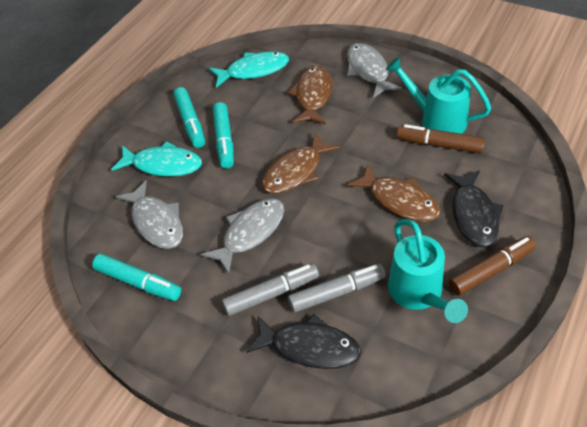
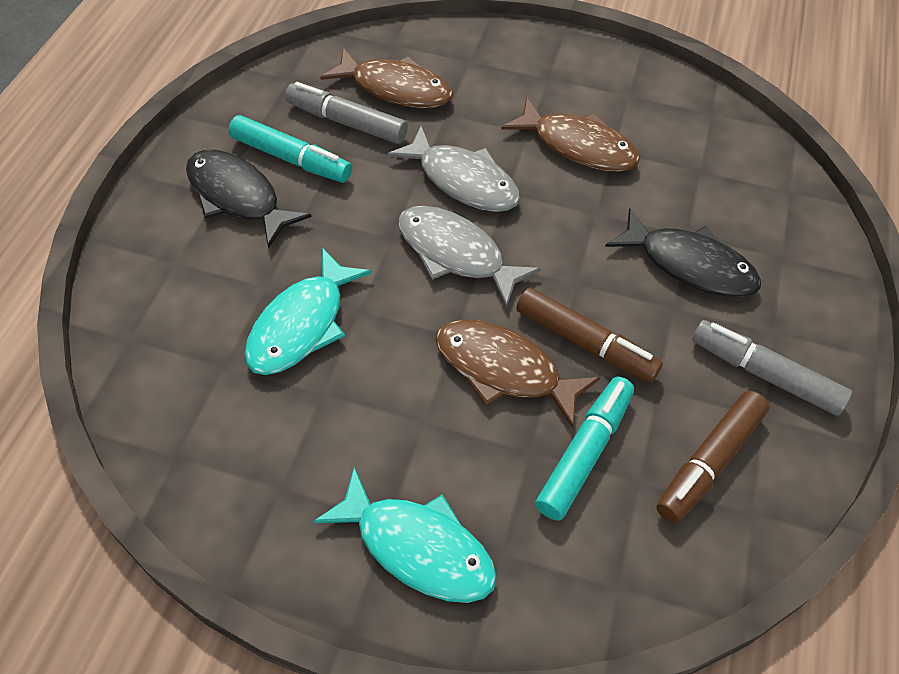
grey fish: 3 -> 2
turquoise marker: 3 -> 2
turquoise watering can: 2 -> 0

